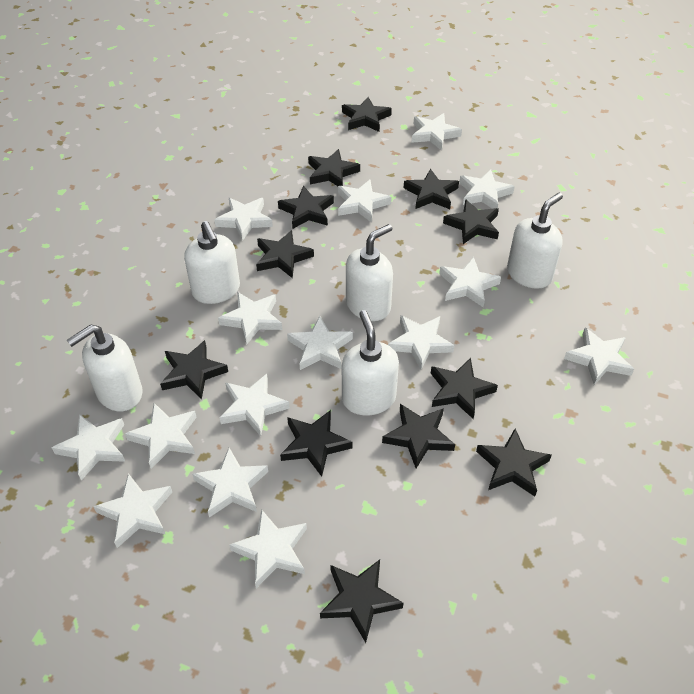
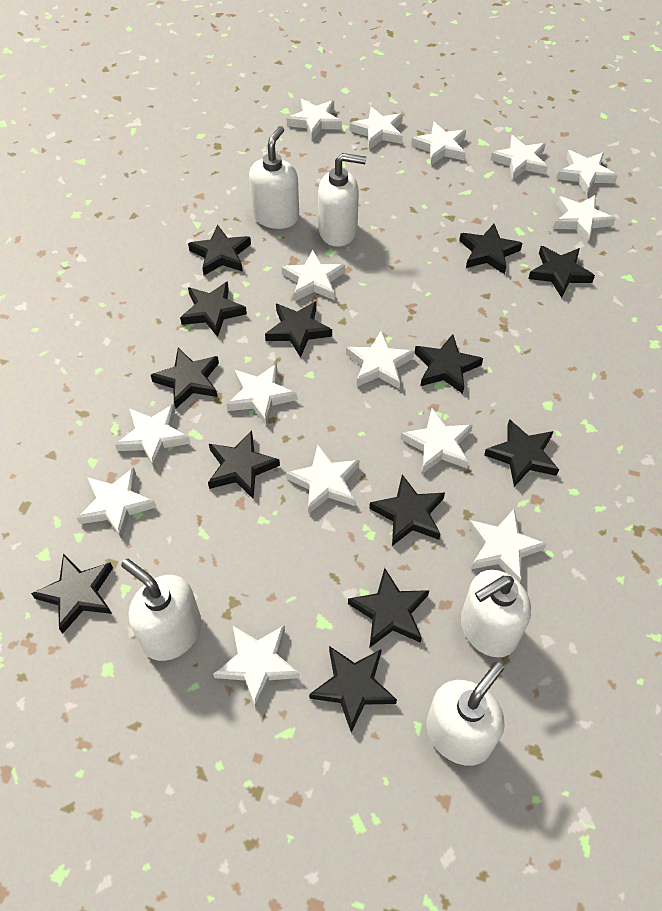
black star: 12 -> 13

